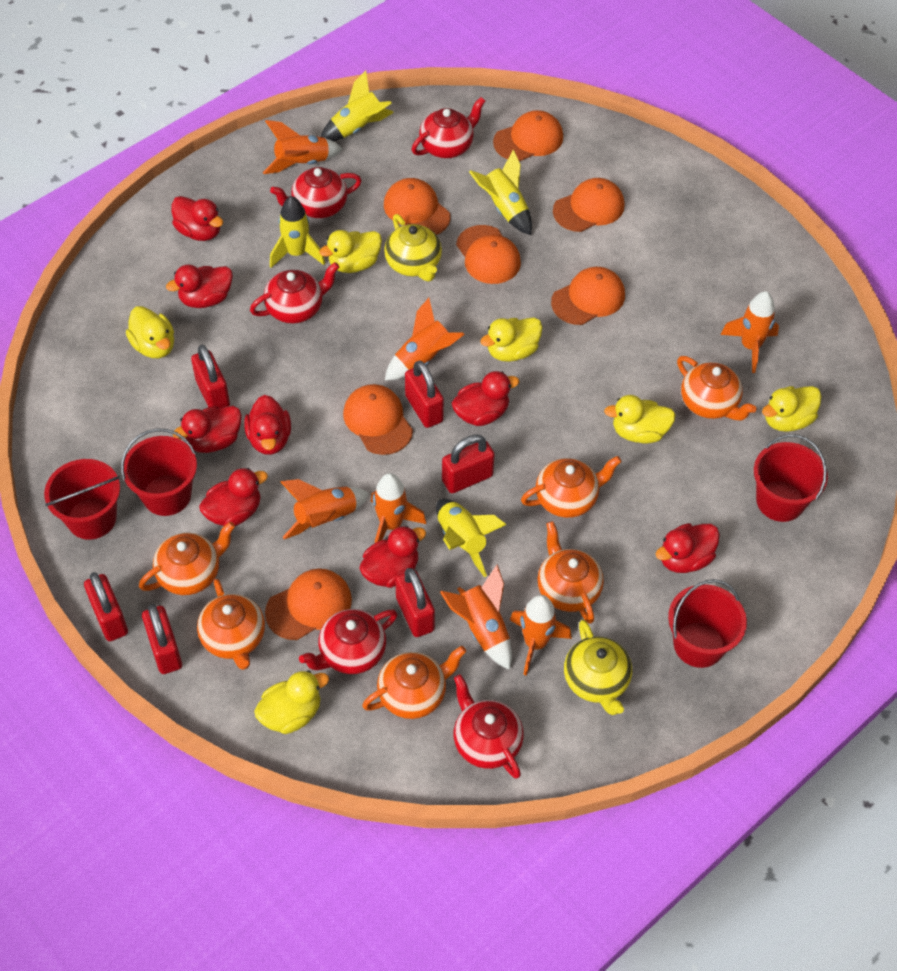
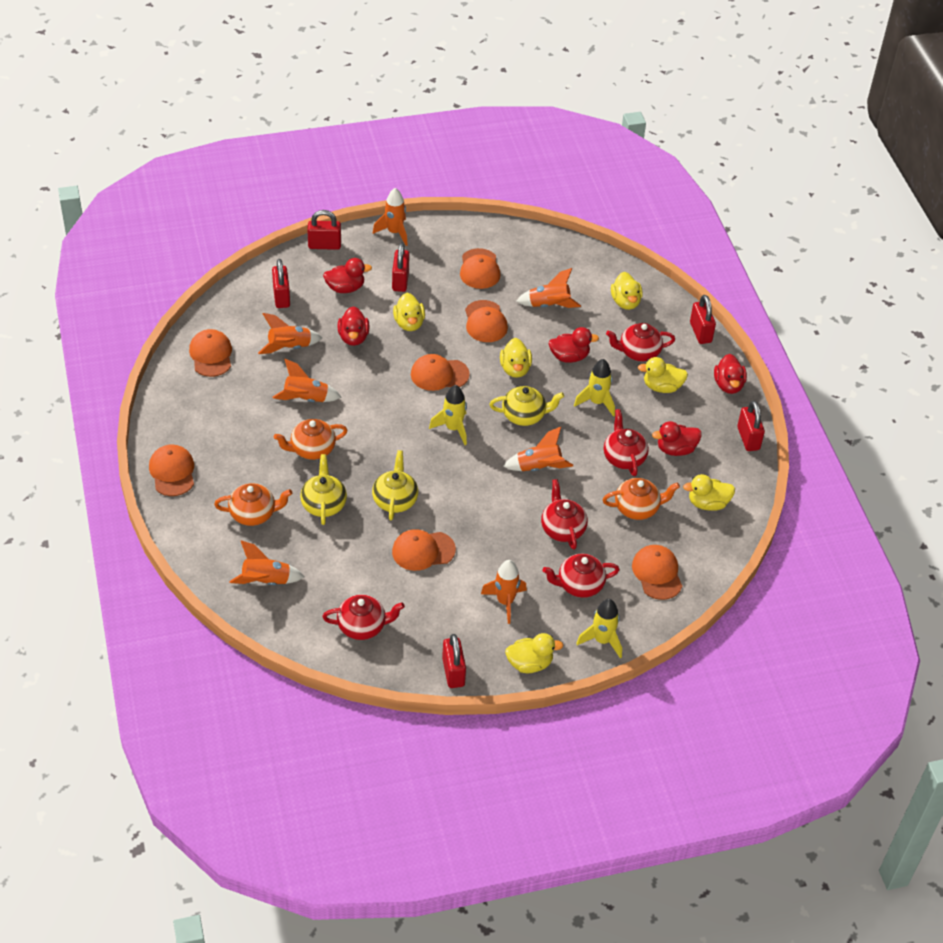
orange teapot: 6 -> 3
red bucket: 4 -> 0
red duck: 8 -> 5
yellow rocket: 4 -> 3
yellow teapot: 2 -> 3

